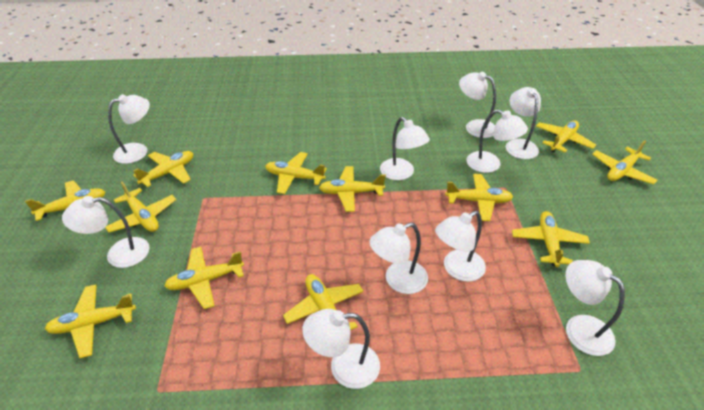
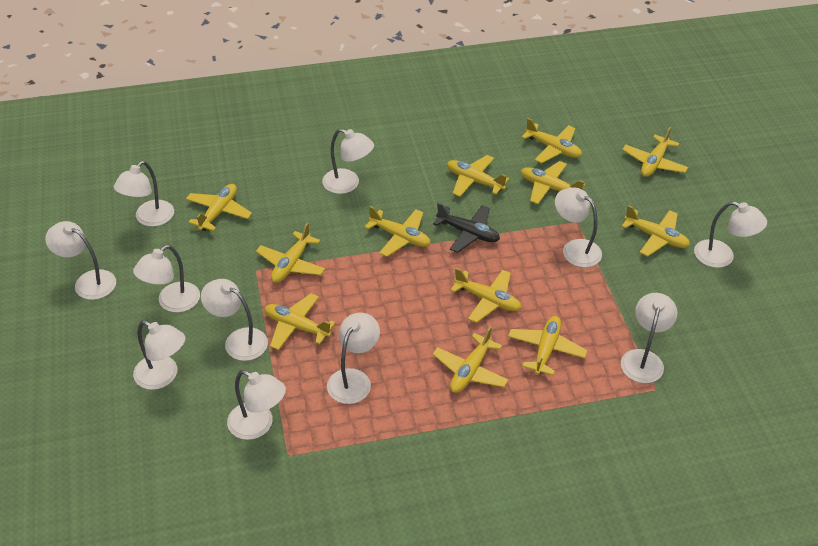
black plane: 0 -> 1
white lamp: 10 -> 11

